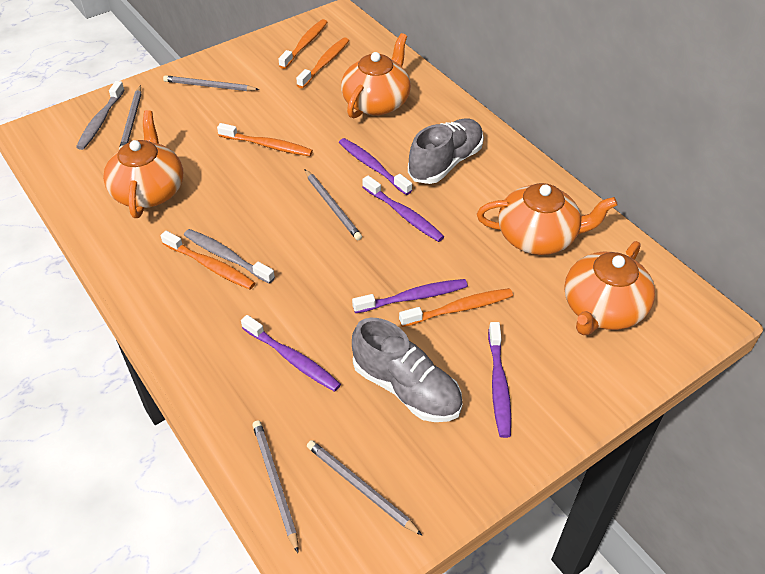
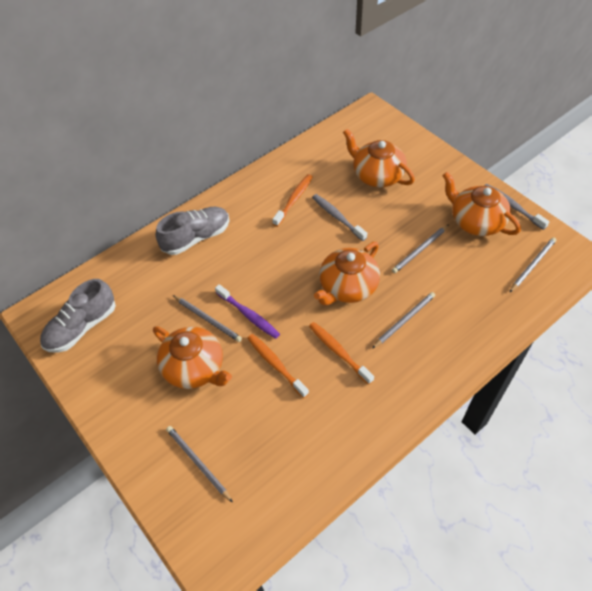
orange toothbrush: 5 -> 3
purple toothbrush: 5 -> 1

